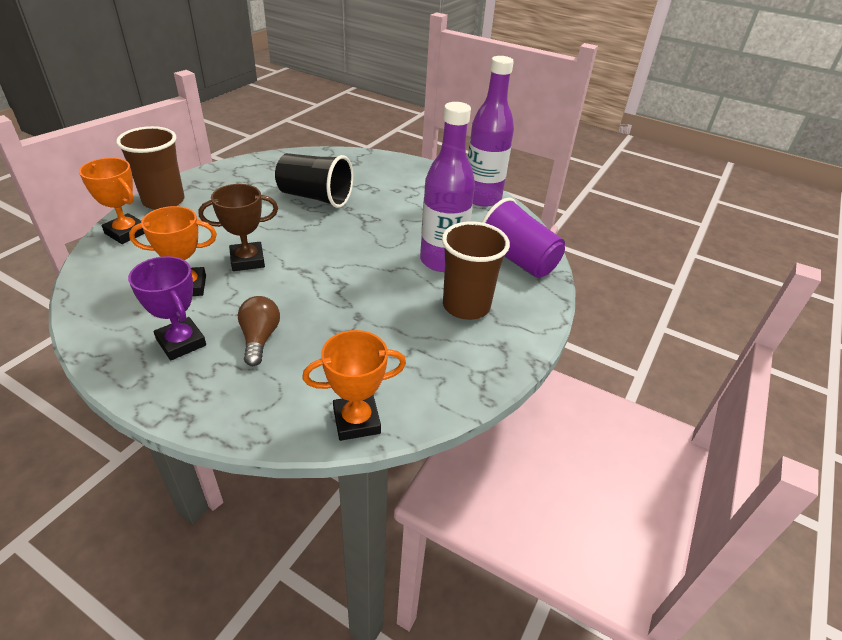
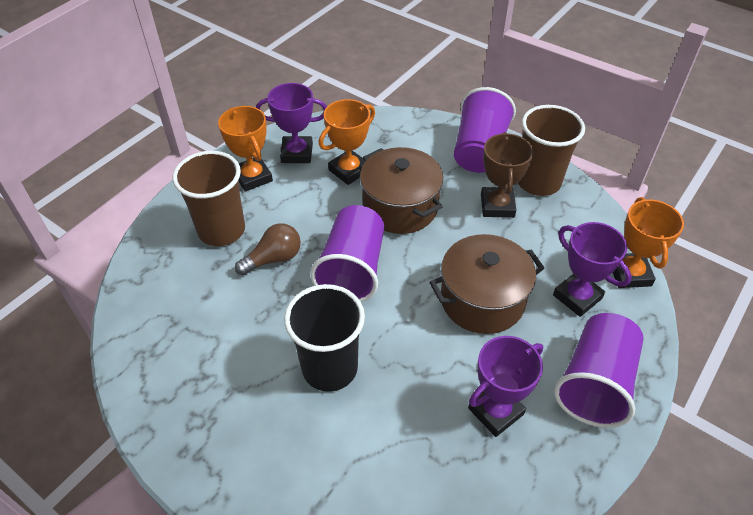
brown pot: 0 -> 2
purple bottle: 2 -> 0
purple cup: 1 -> 3
purple trophy: 1 -> 3

